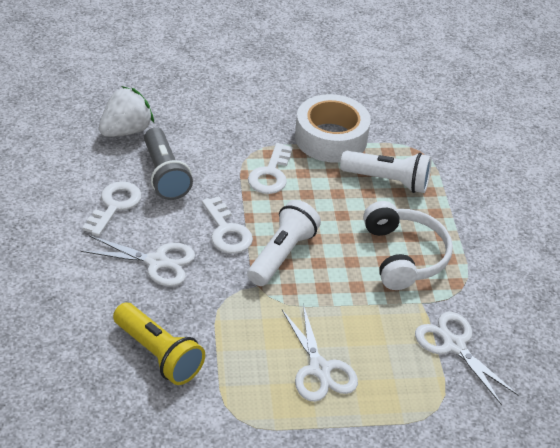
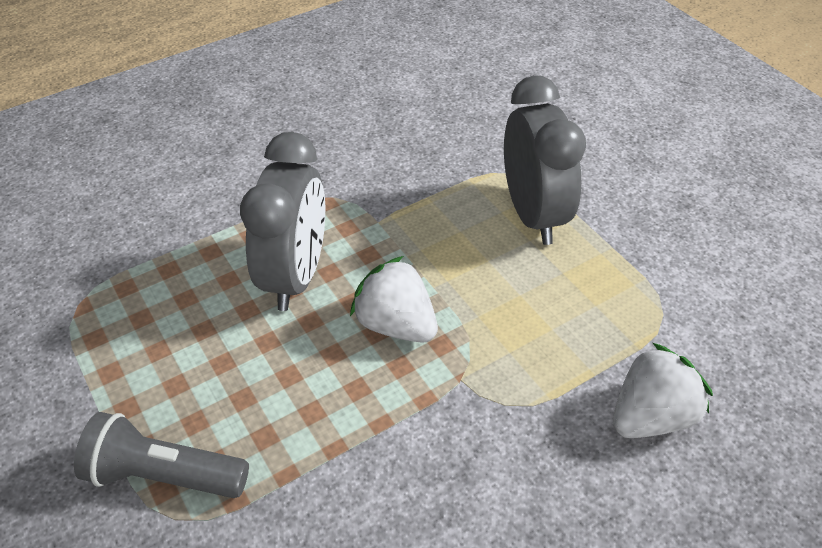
grey clock: 0 -> 2
white flashlight: 2 -> 0
white headphones: 1 -> 0
white key: 3 -> 0
white scissors: 3 -> 0
white strawberry: 1 -> 2
white tape: 1 -> 0
yellow flashlight: 1 -> 0

